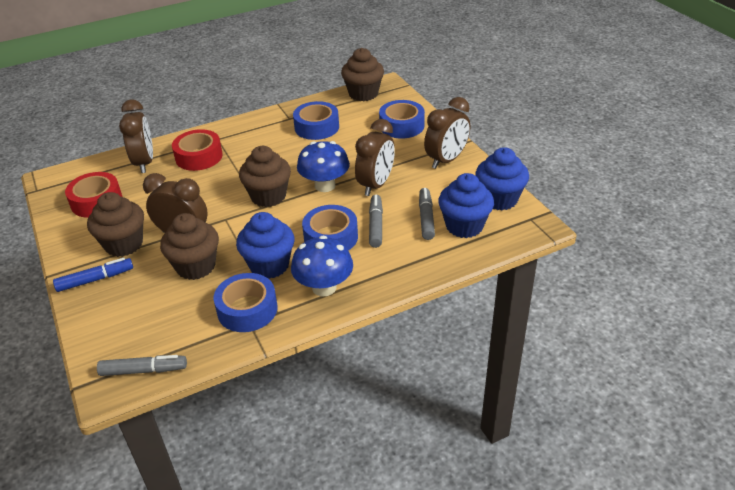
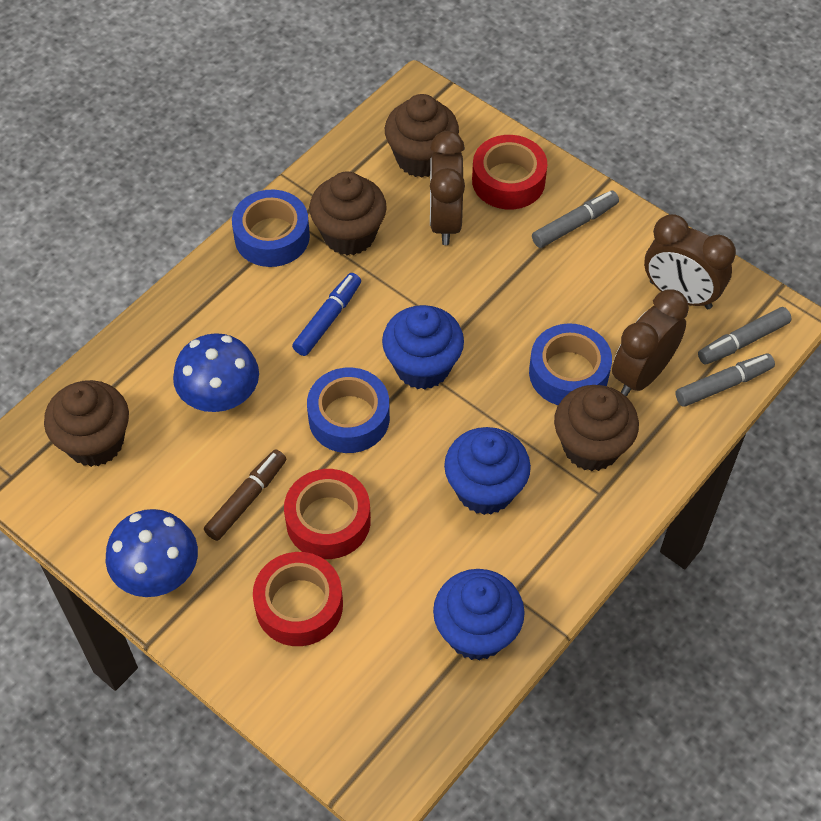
blue tape: 4 -> 3
brown clock: 4 -> 3
brown marker: 0 -> 1
red tape: 2 -> 3

